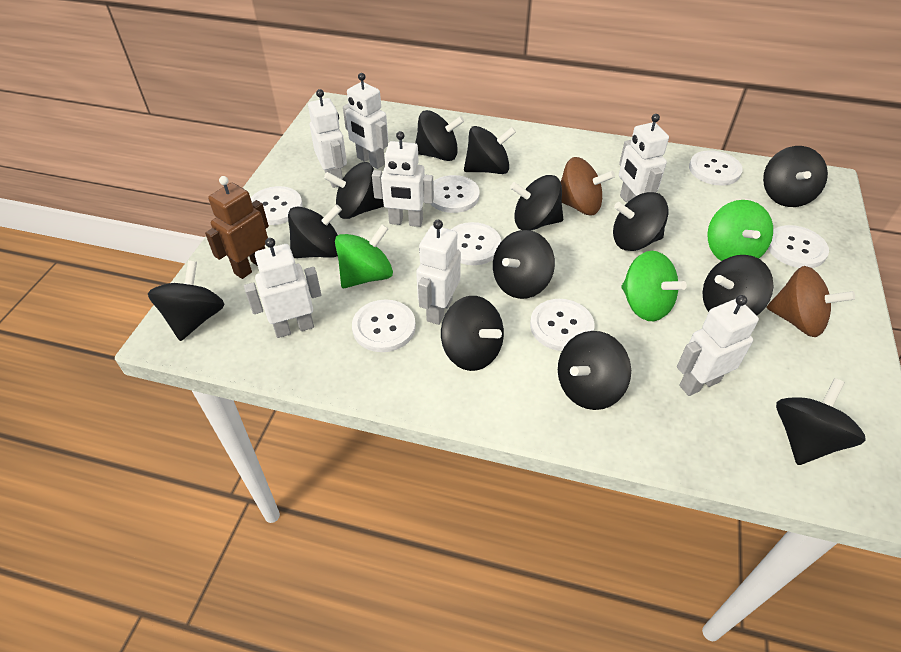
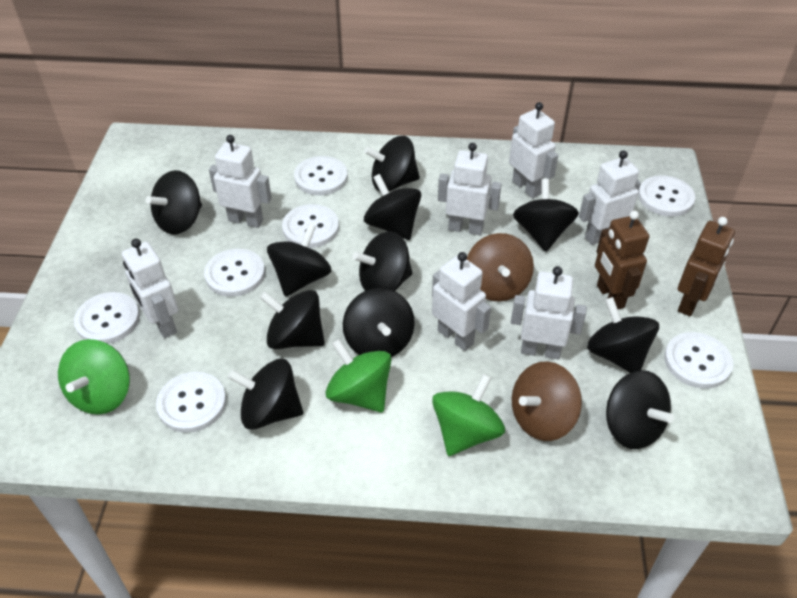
black spinning top: 13 -> 11
brown robot: 1 -> 2

